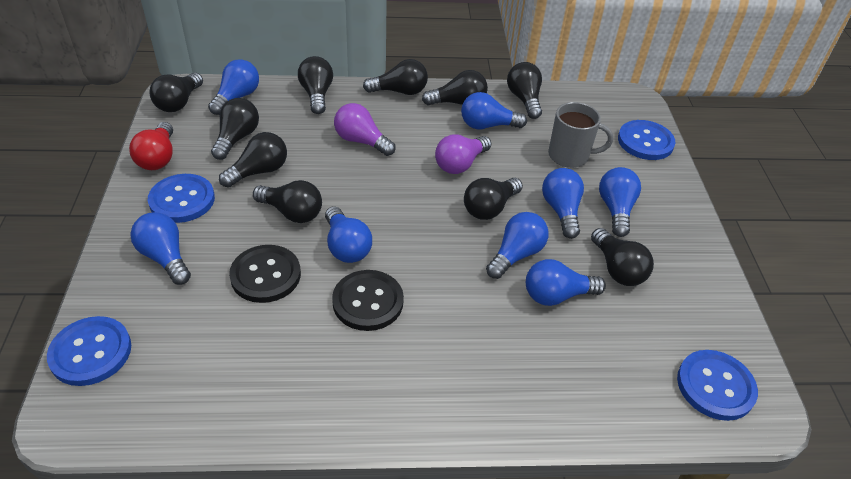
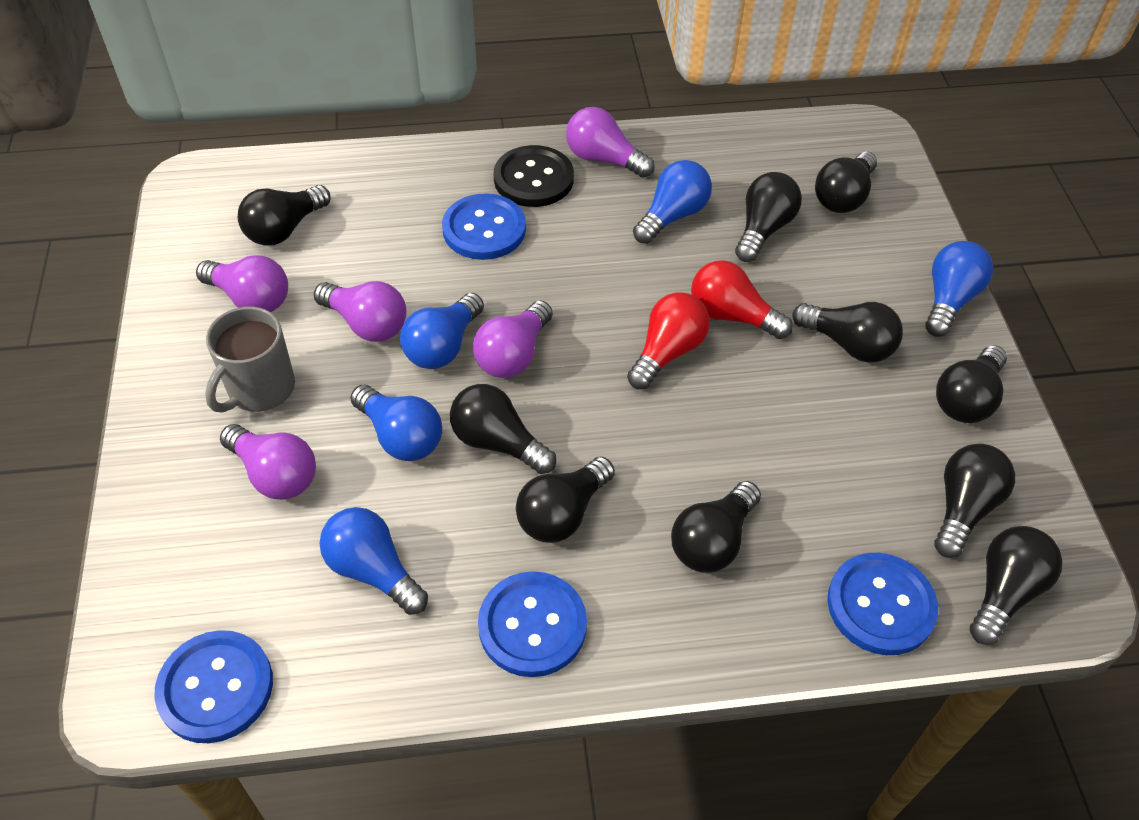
black button: 2 -> 1
blue light bulb: 8 -> 5
purple light bulb: 2 -> 5
red light bulb: 1 -> 2

